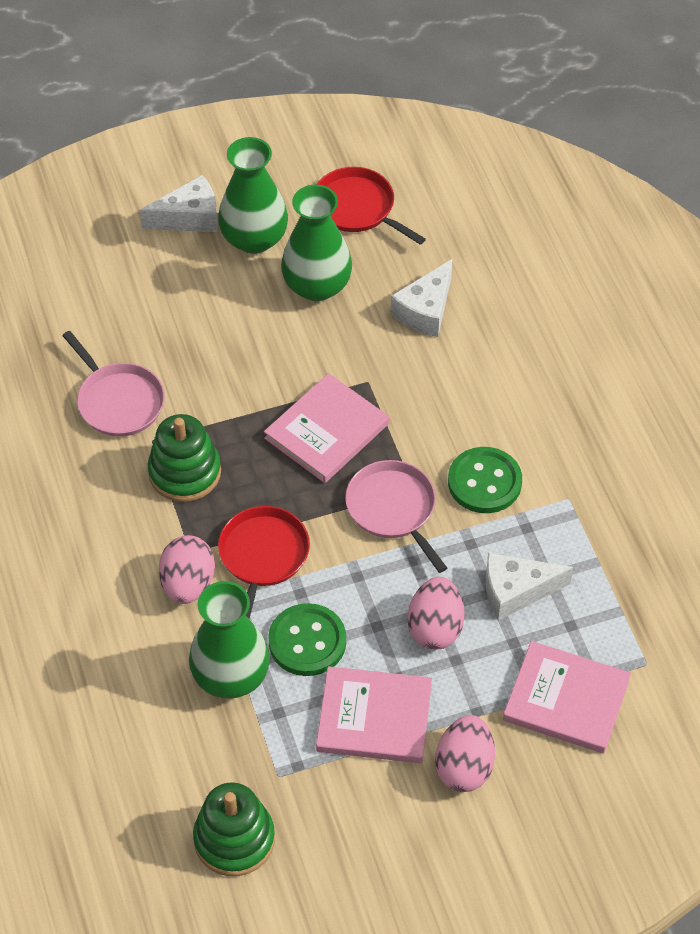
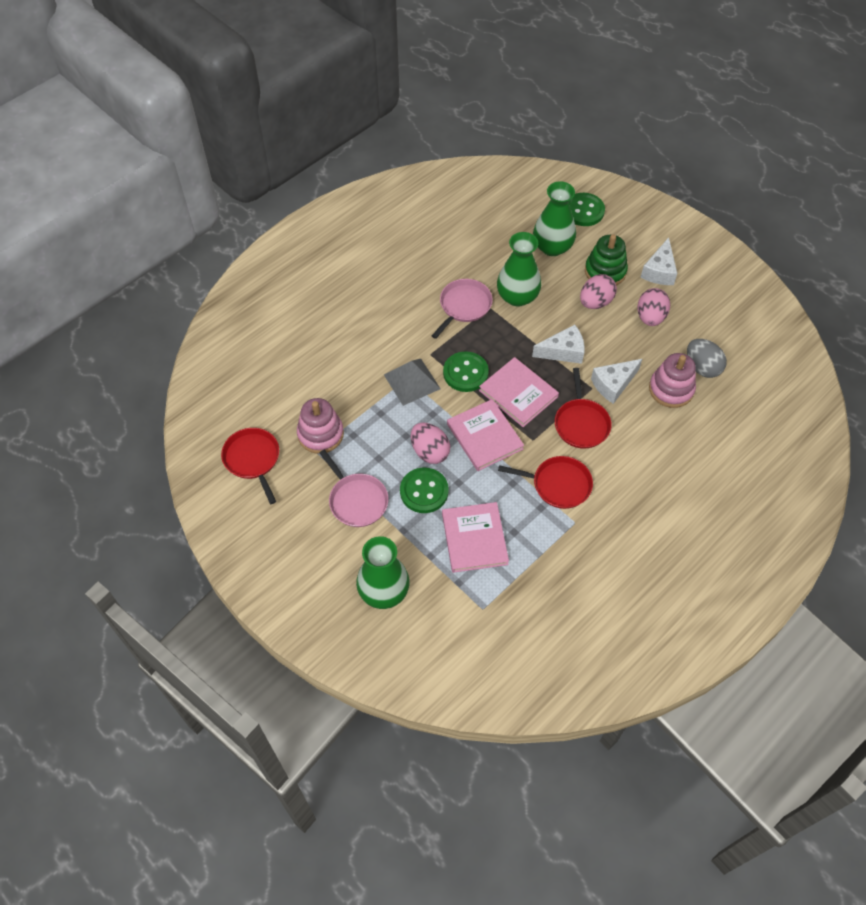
green button: 2 -> 3
green stacking toy: 2 -> 1
grey egg: 0 -> 1
grey pyramid: 0 -> 1
pink stacking toy: 0 -> 2
red pan: 2 -> 3

